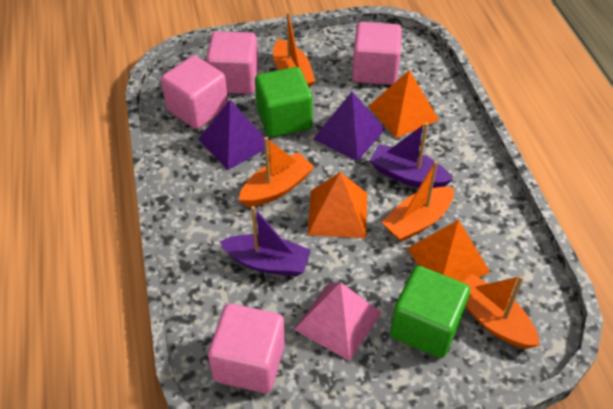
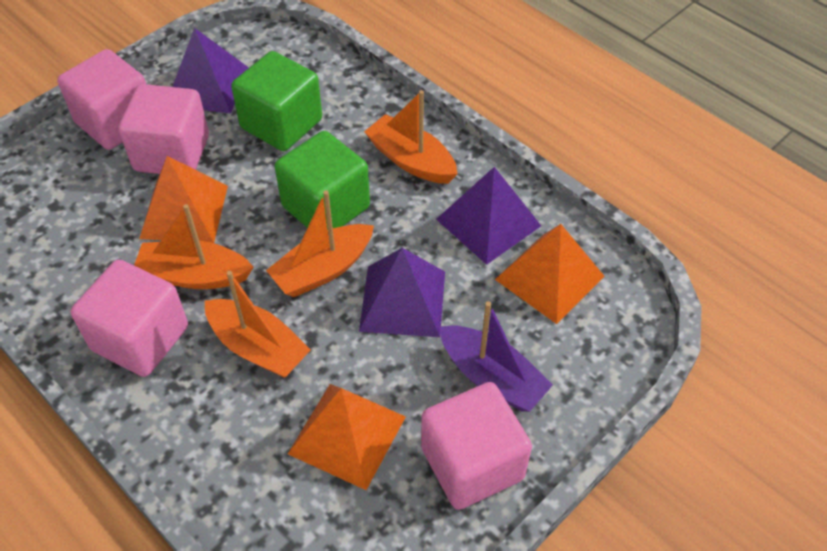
pink pyramid: 1 -> 0
purple boat: 2 -> 1
purple pyramid: 2 -> 3

